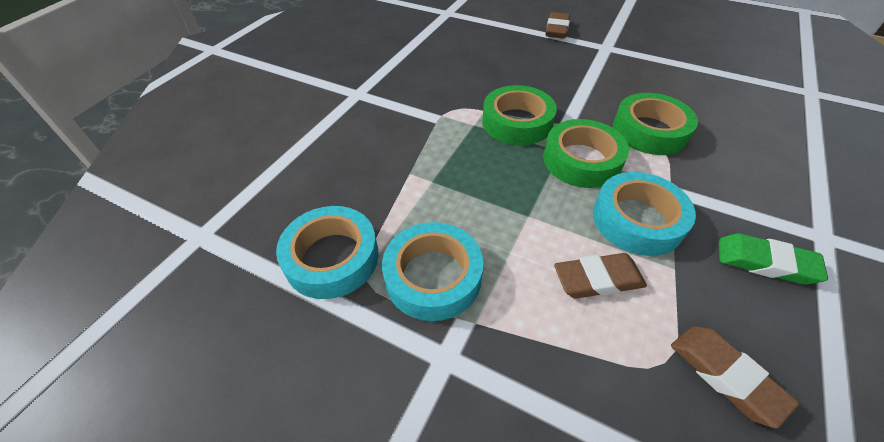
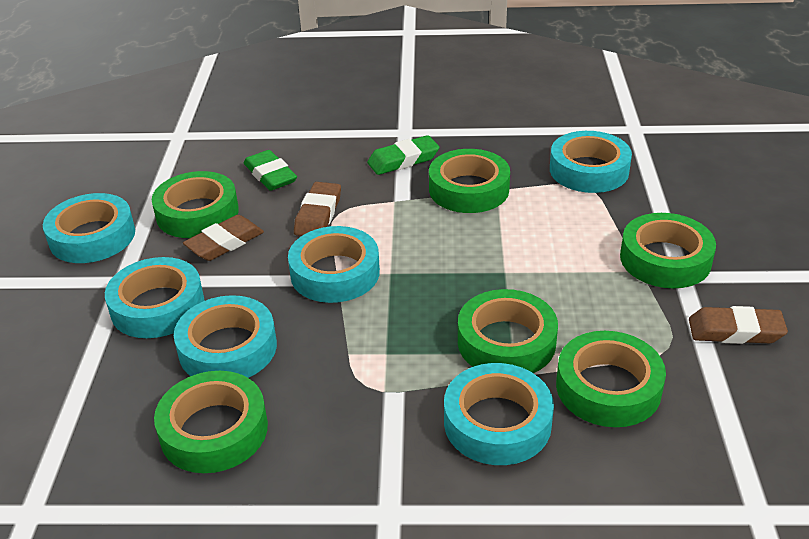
green eraser: 1 -> 2
green tape: 3 -> 6
turquoise tape: 3 -> 6

